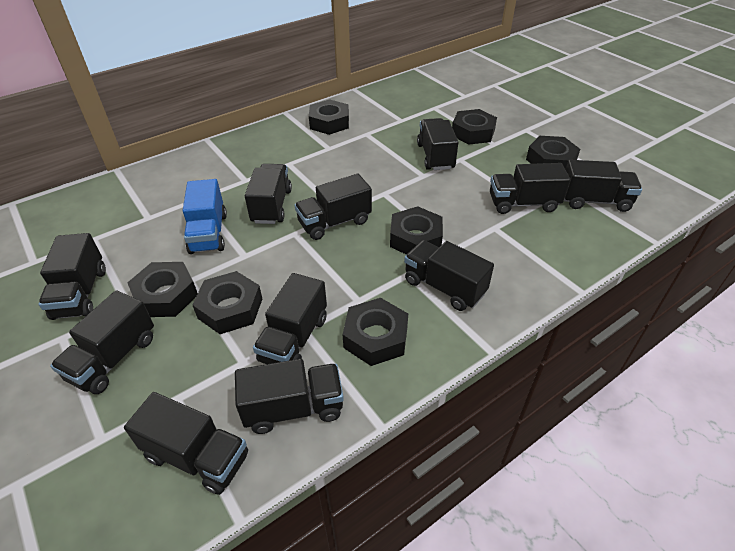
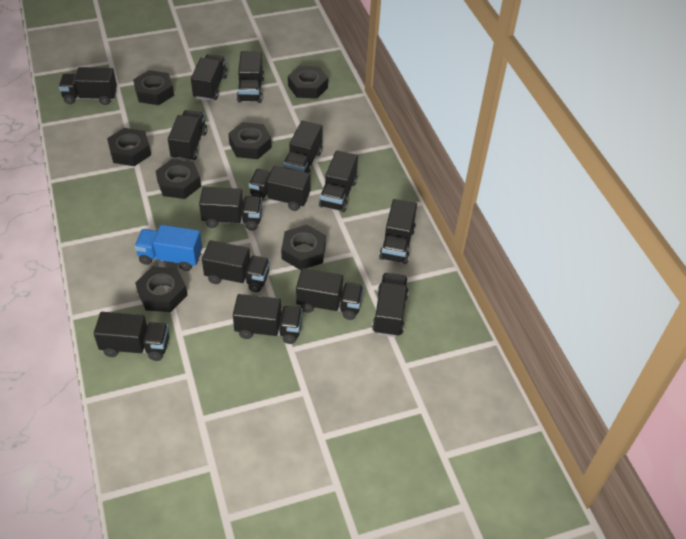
black truck: 11 -> 14

